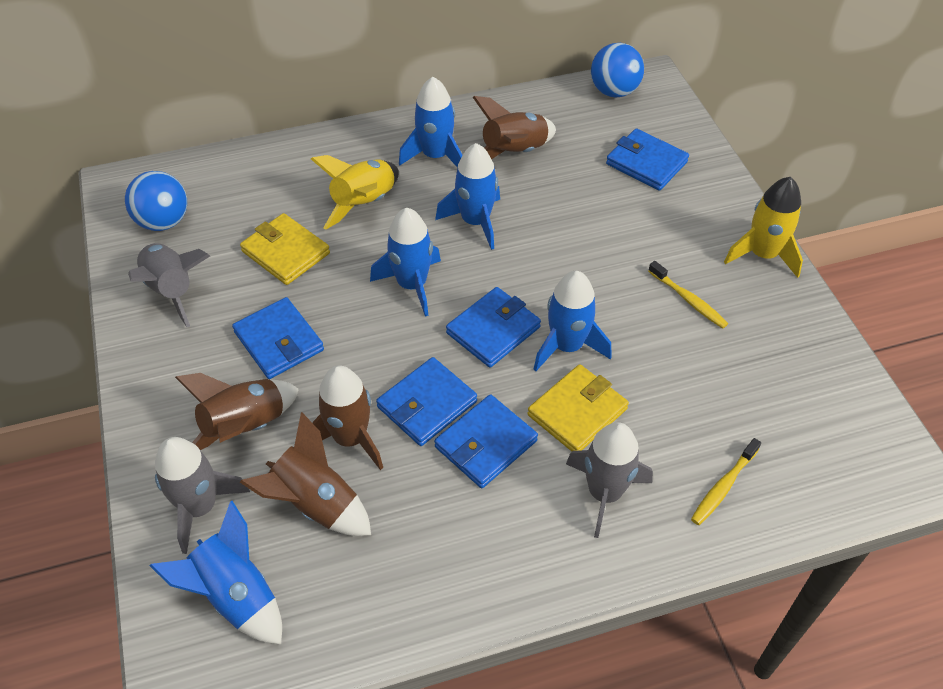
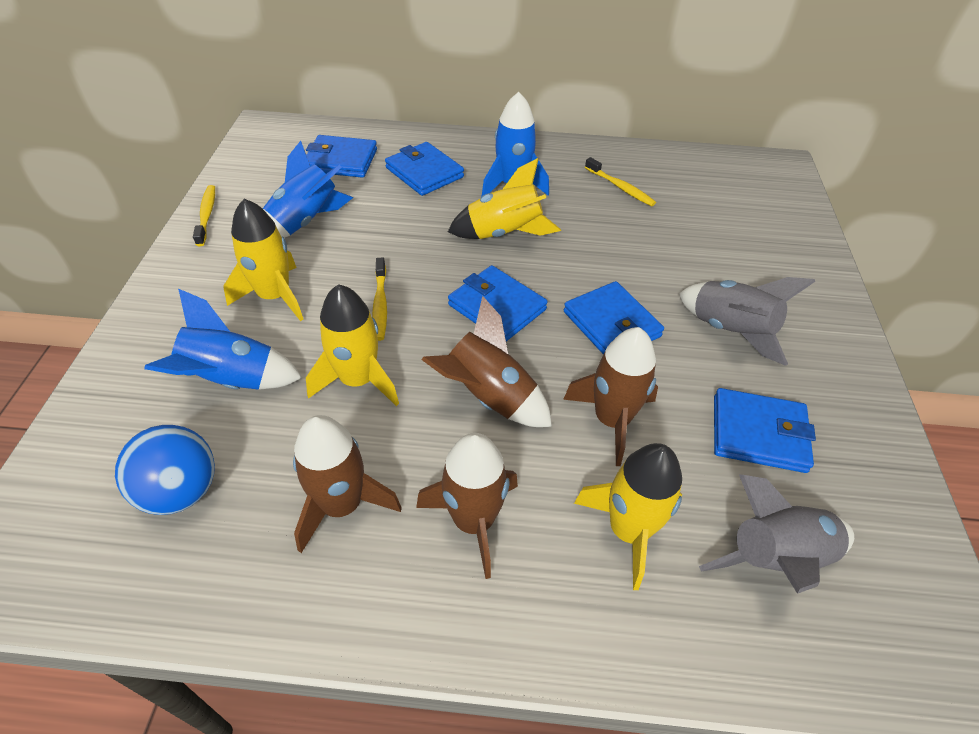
blue ball: 2 -> 1
blue rocket: 5 -> 3
grey rocket: 3 -> 2
yellow rocket: 2 -> 4
yellow toothbrush: 2 -> 3
yellow wallet: 2 -> 0

